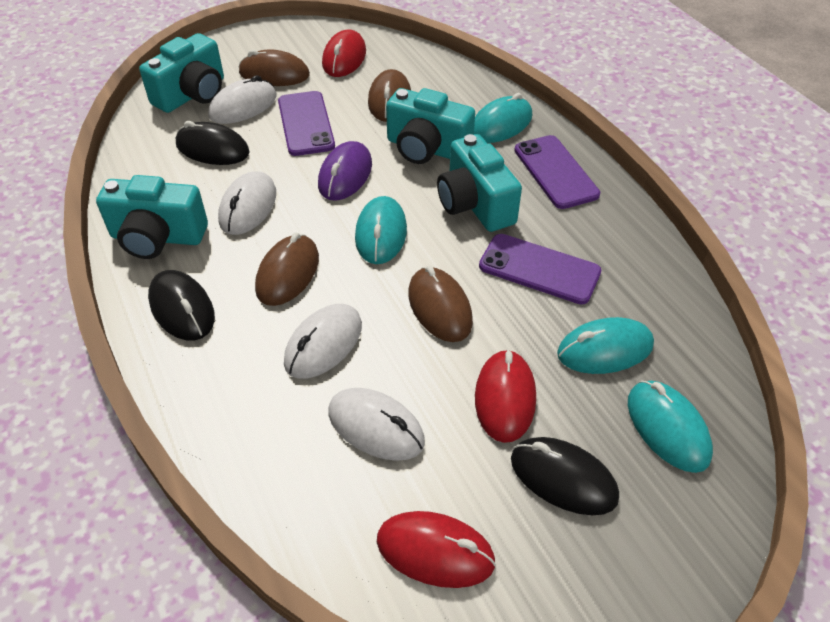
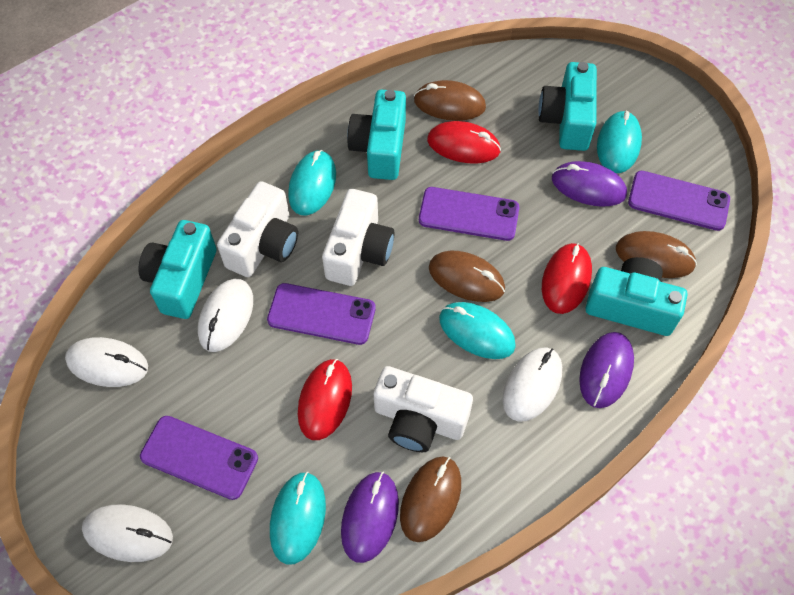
black mouse: 3 -> 0
purple mouse: 1 -> 3
purple phone: 3 -> 4
white camera: 0 -> 3

